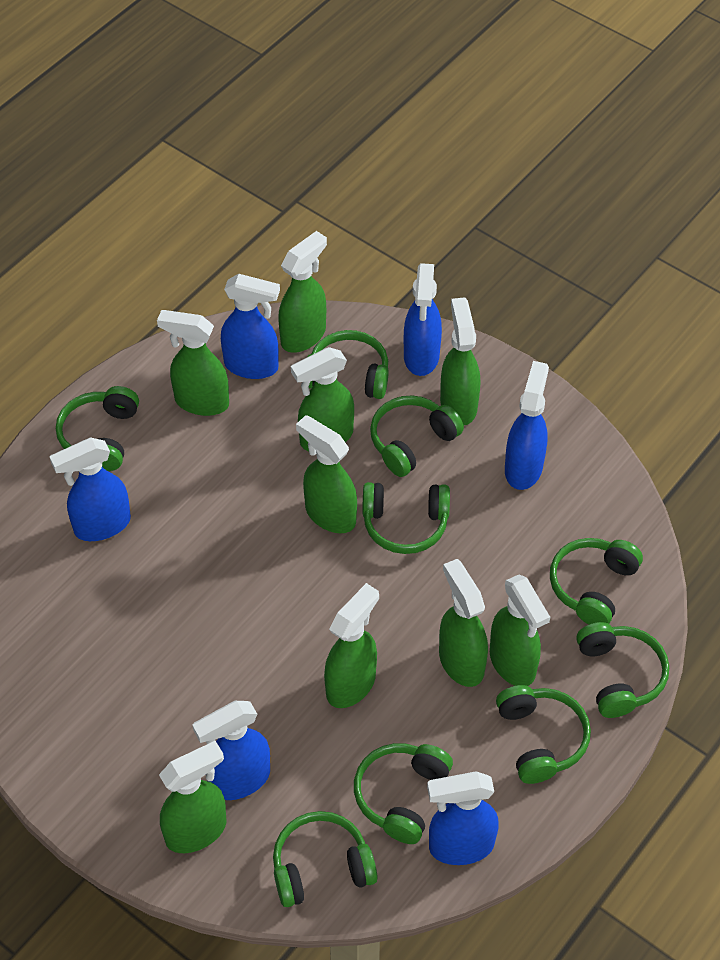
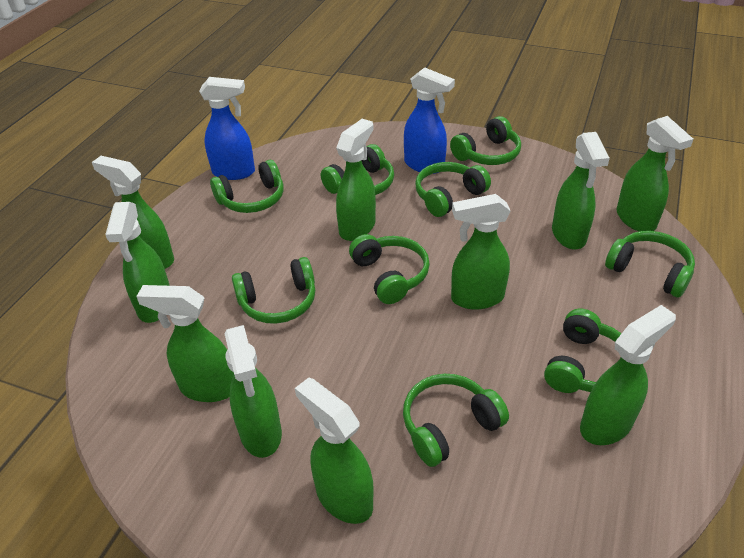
blue spray bottle: 6 -> 2
green spray bottle: 9 -> 10

